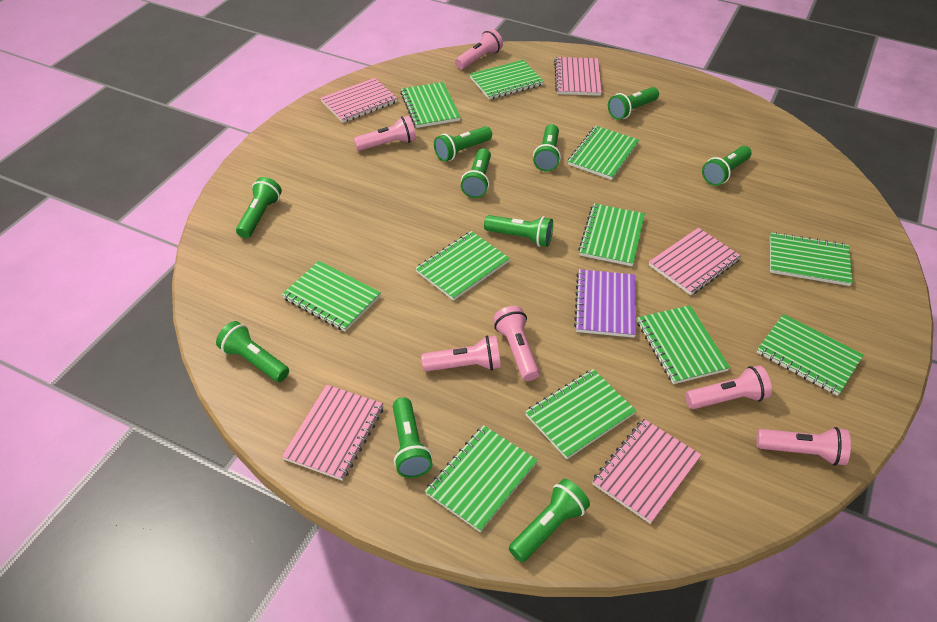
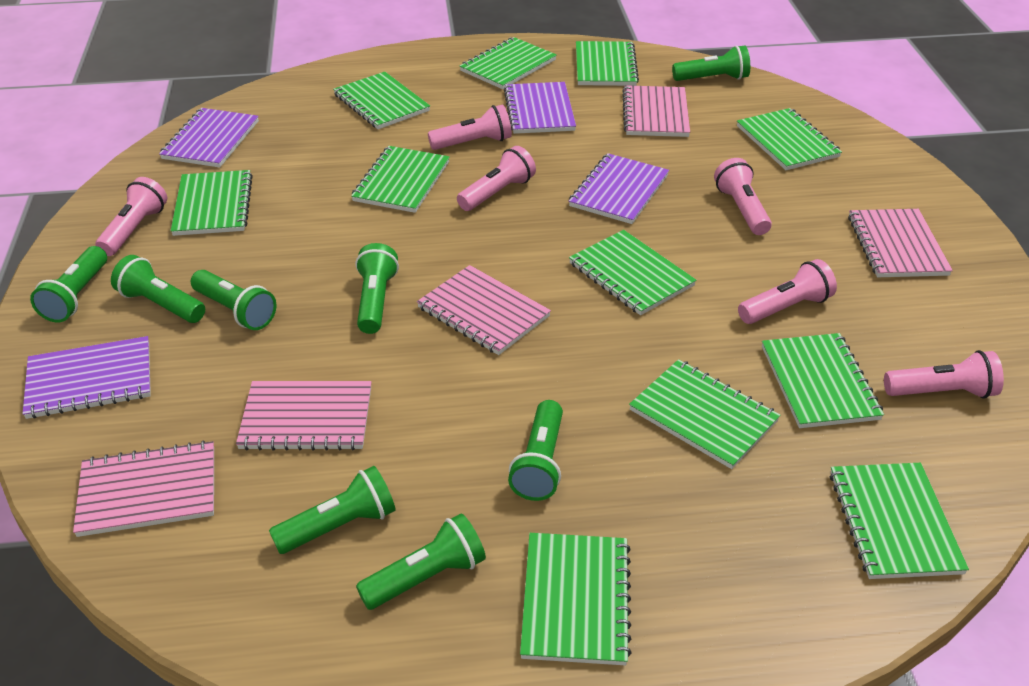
green flashlight: 10 -> 8
purple notebook: 1 -> 4

